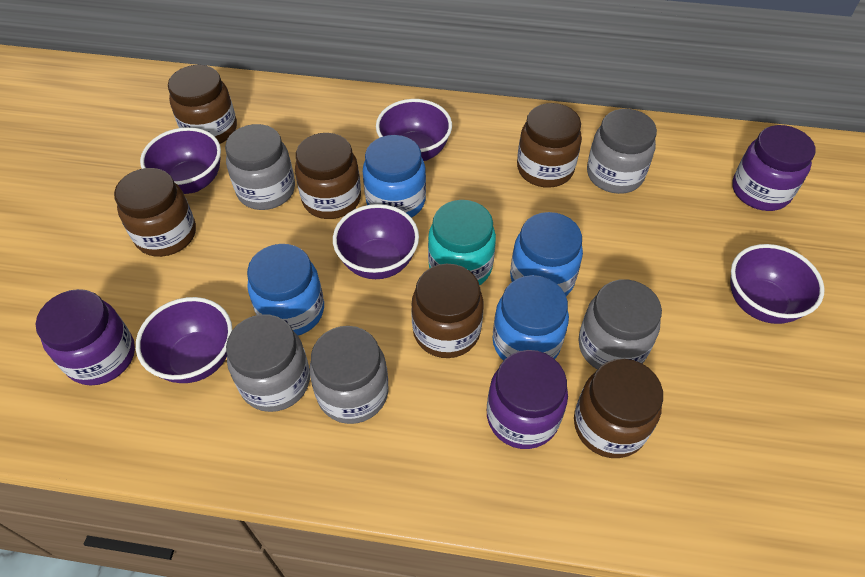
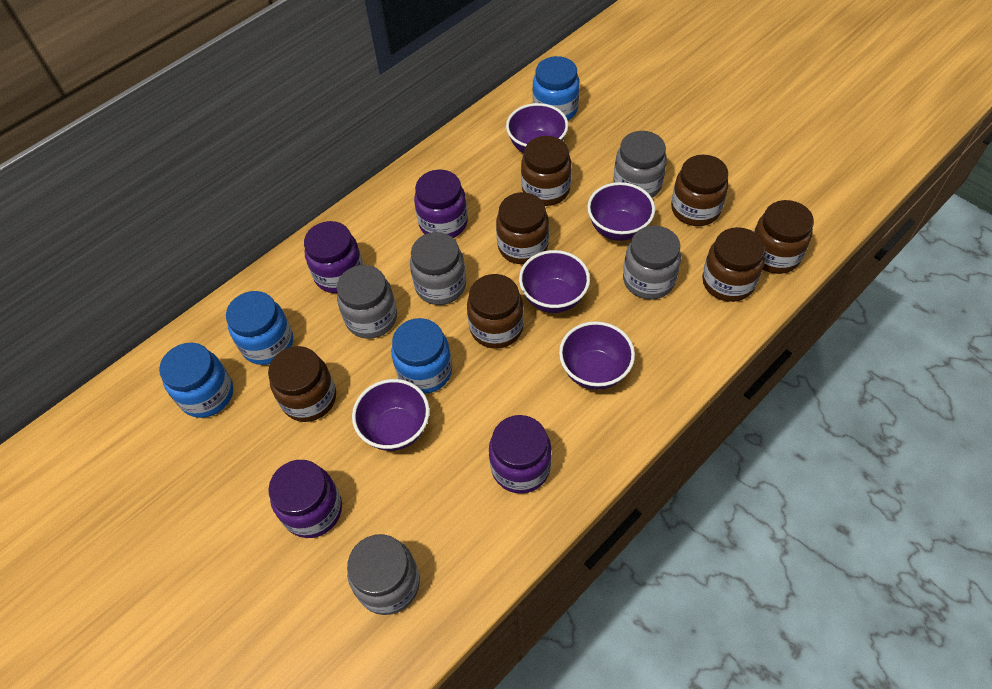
brown jar: 6 -> 7
purple jar: 3 -> 4
turquoise jar: 1 -> 0

